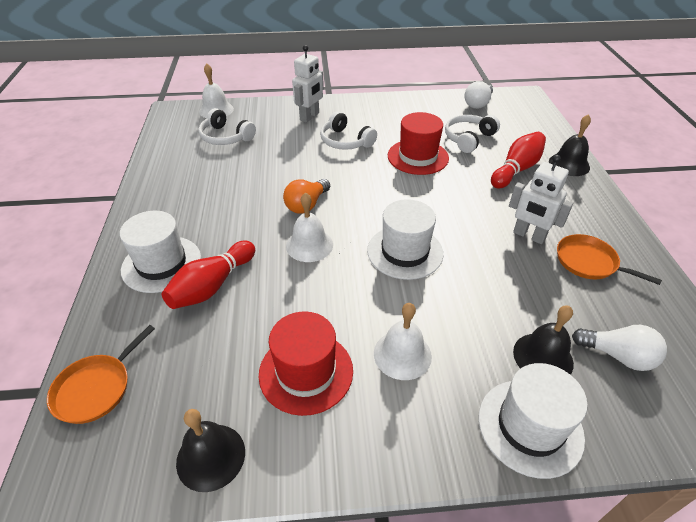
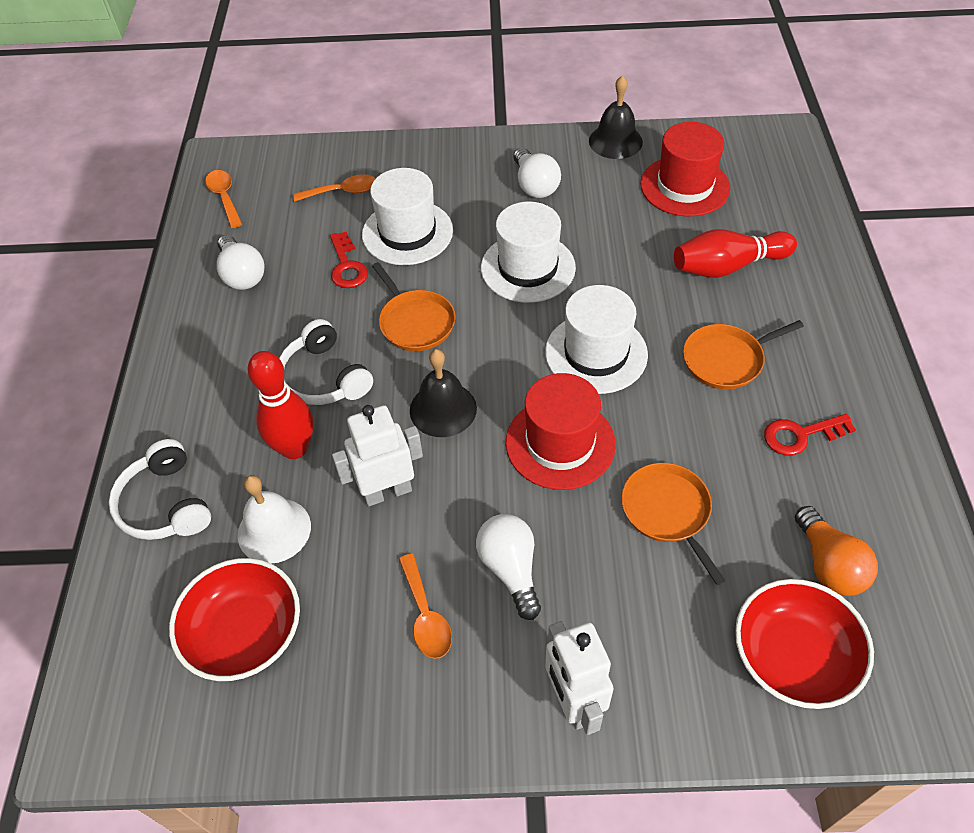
black bell: 3 -> 2
orange pan: 2 -> 3
orange spoon: 0 -> 3
red bowl: 0 -> 2
red key: 0 -> 2
white bell: 3 -> 1
white headphones: 3 -> 2
white light bulb: 2 -> 3

